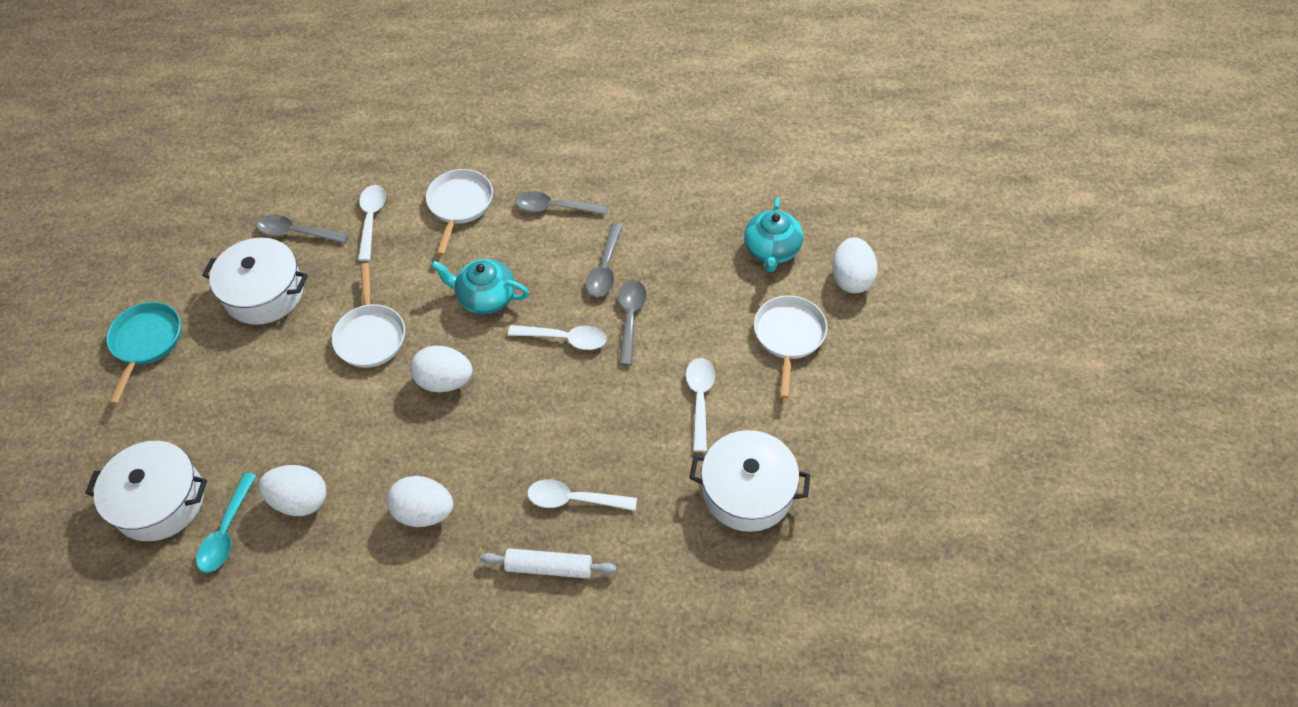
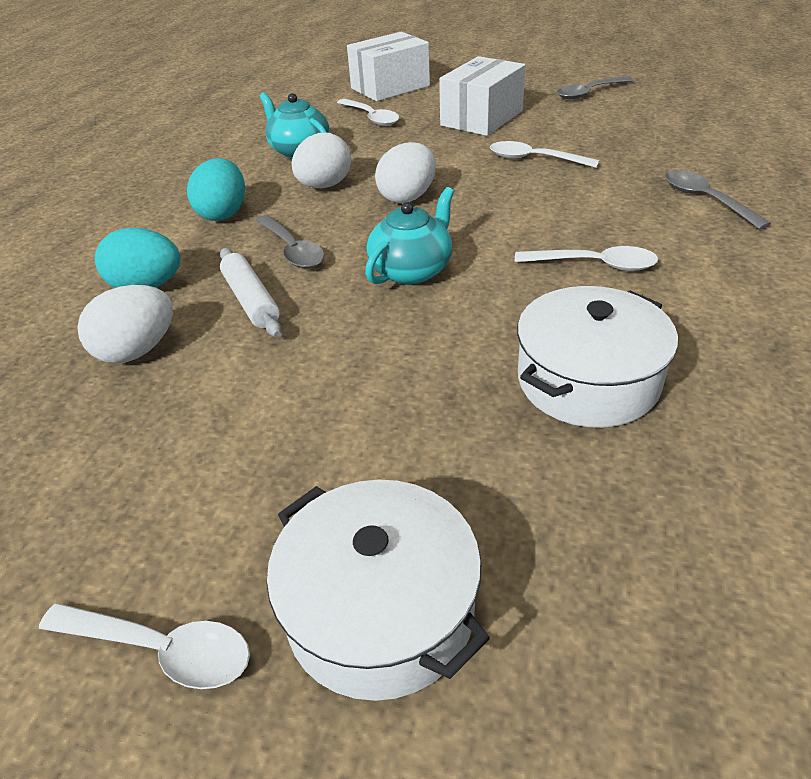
grey spoon: 4 -> 3
turquoise egg: 0 -> 2
turquoise pan: 1 -> 0
turquoise spoon: 1 -> 0
white box: 0 -> 2
white egg: 4 -> 3
white pan: 3 -> 0
white pot: 3 -> 2

